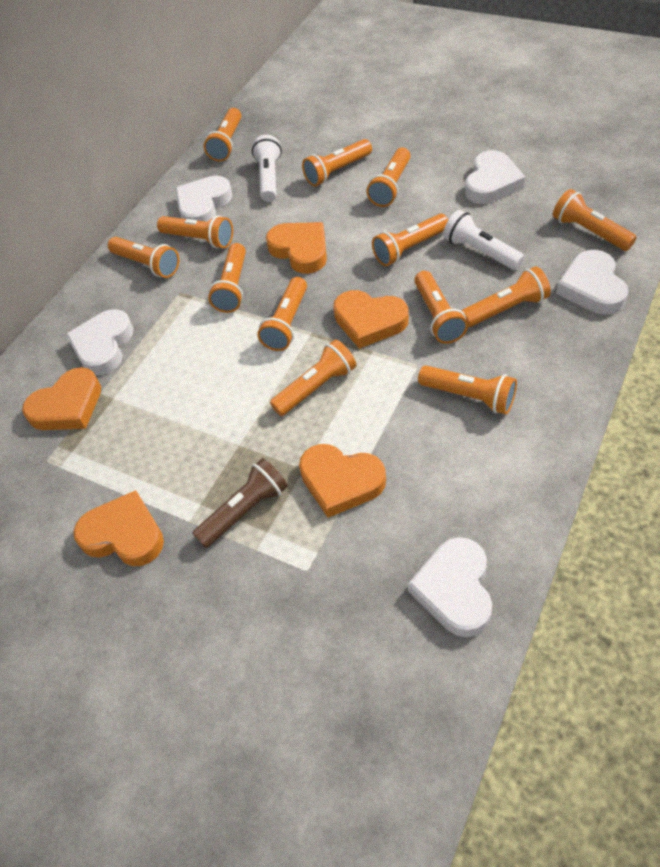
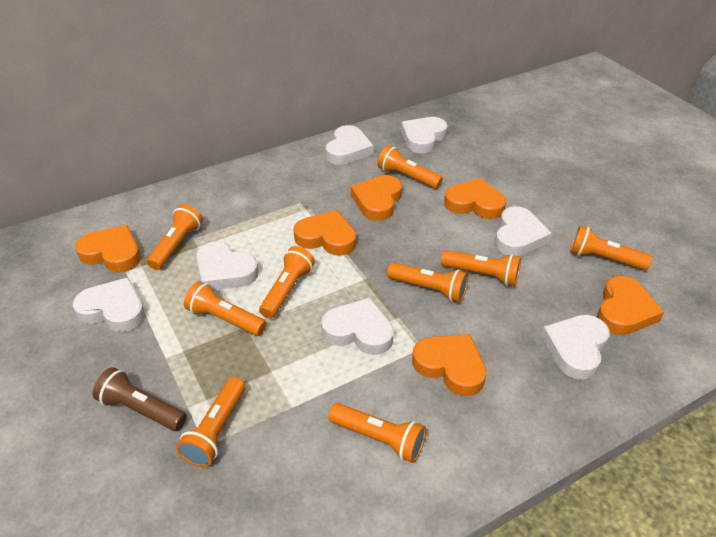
orange flashlight: 13 -> 9
orange heart: 5 -> 6
white flashlight: 2 -> 0
white heart: 5 -> 7

